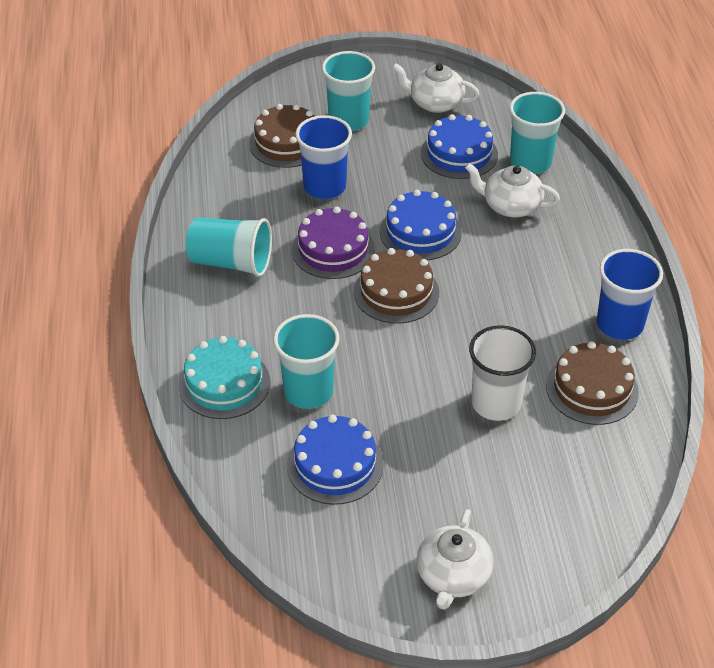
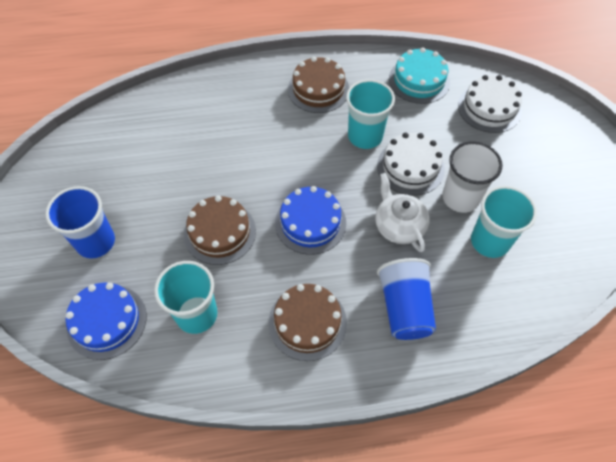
blue cake: 3 -> 2
purple cake: 1 -> 0
turquoise cup: 4 -> 3
white cake: 0 -> 2
white teapot: 3 -> 1

